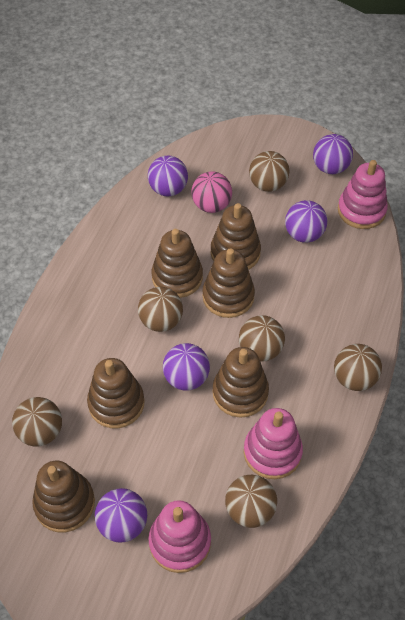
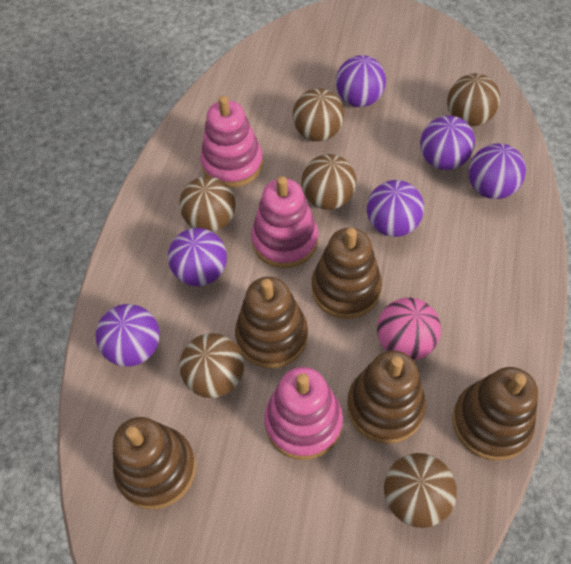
brown stacking toy: 6 -> 5
purple ball: 5 -> 6

